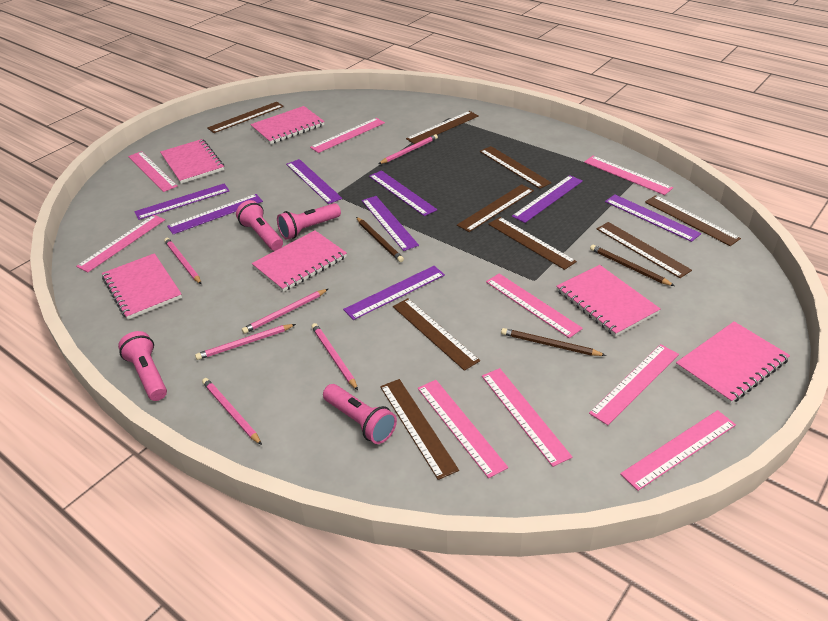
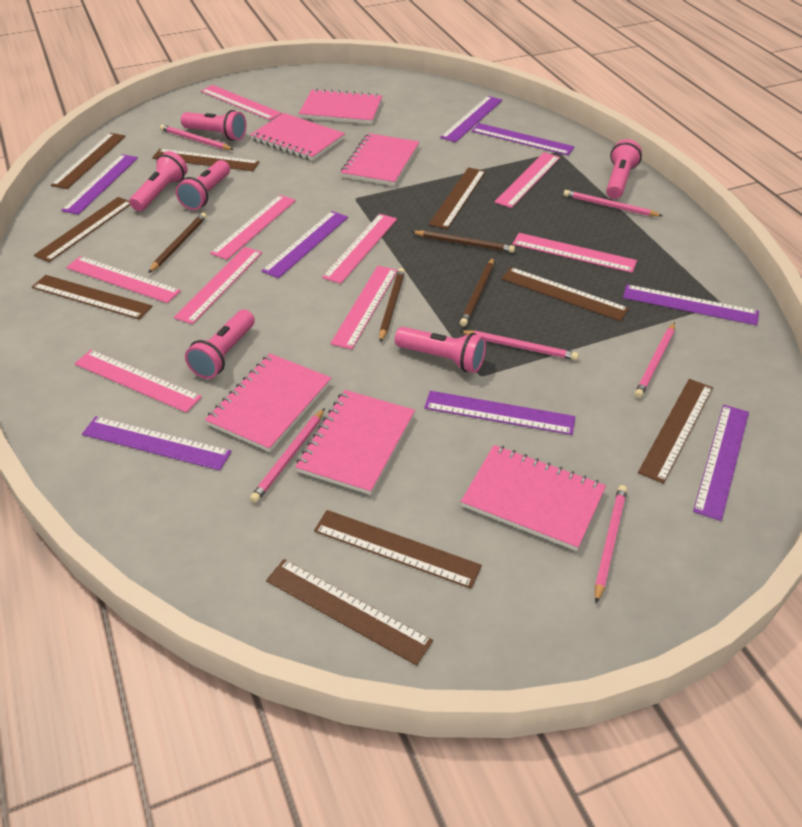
brown pencil: 3 -> 4
pink flashlight: 4 -> 6

